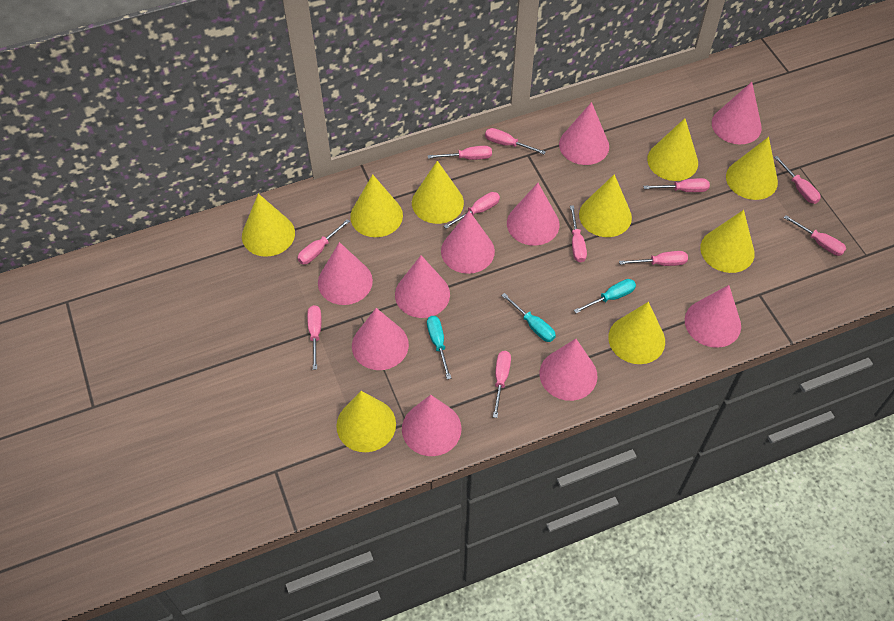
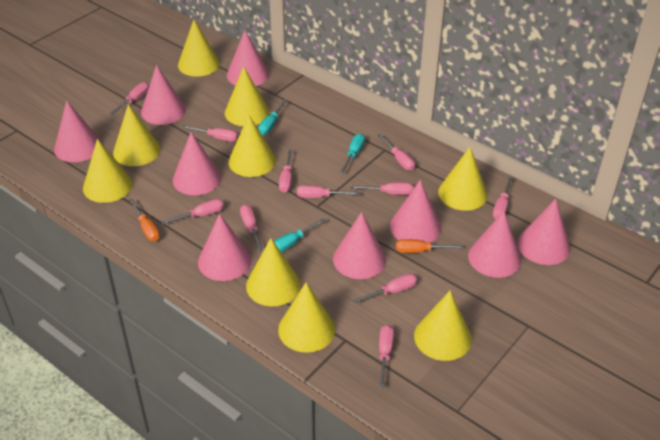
orange screwdriver: 0 -> 2
pink cone: 10 -> 9

